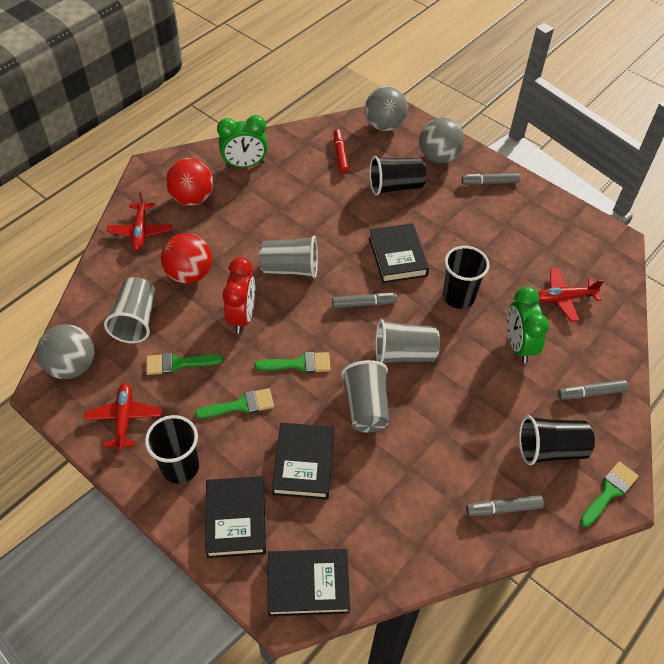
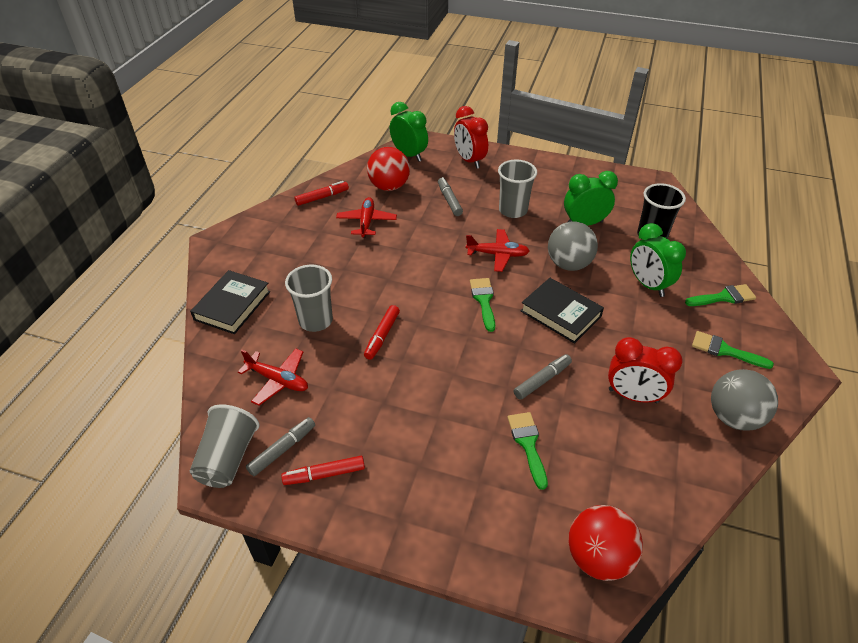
black book: 4 -> 2
black cup: 4 -> 1
green clock: 2 -> 3
grey ball: 3 -> 2
grey cup: 4 -> 3
grey marker: 4 -> 3
red clock: 1 -> 2
red marker: 1 -> 3

